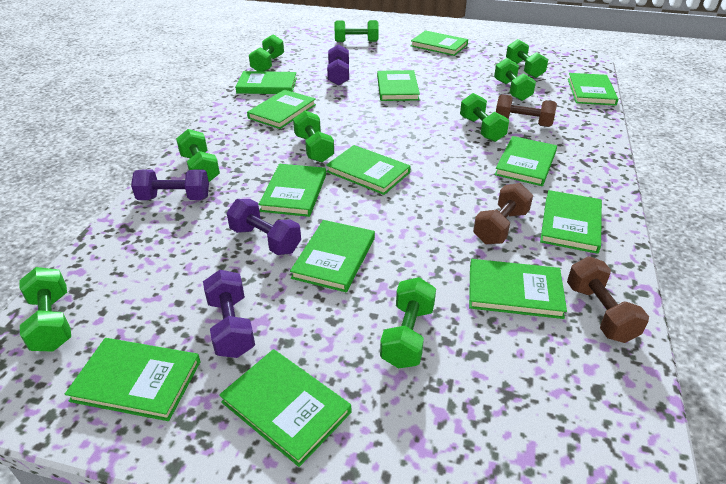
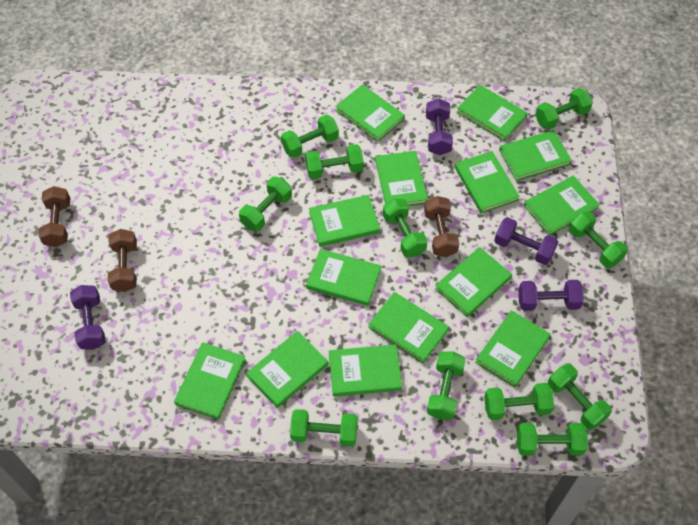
green book: 13 -> 14
green dumbbell: 9 -> 11

